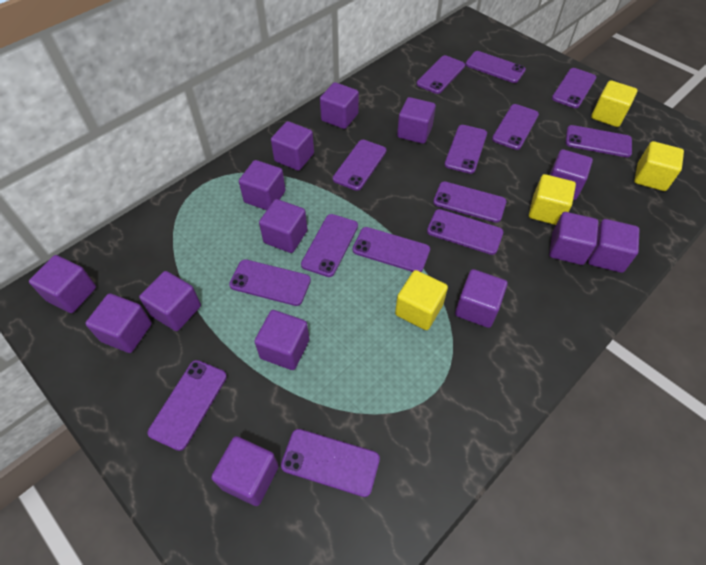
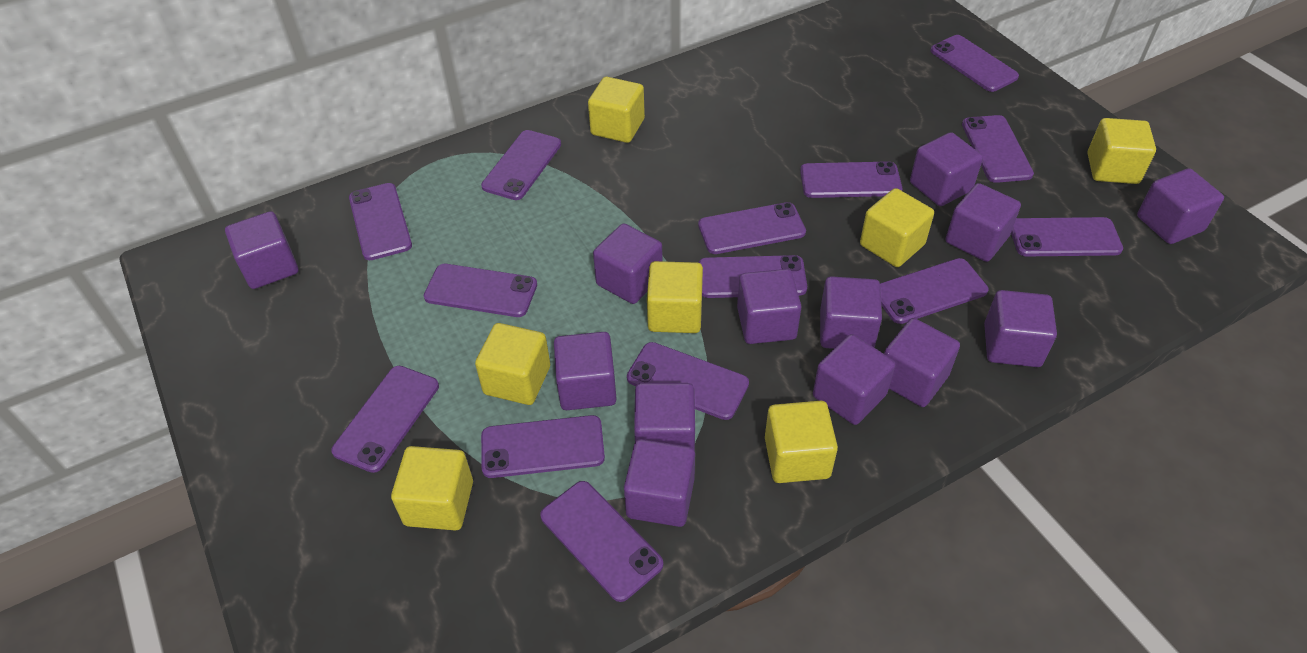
purple cube: 14 -> 13
yellow cube: 4 -> 7

